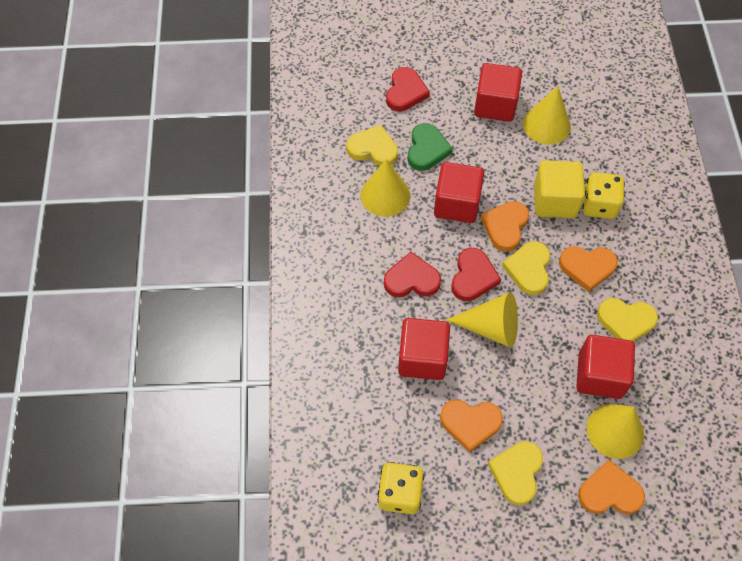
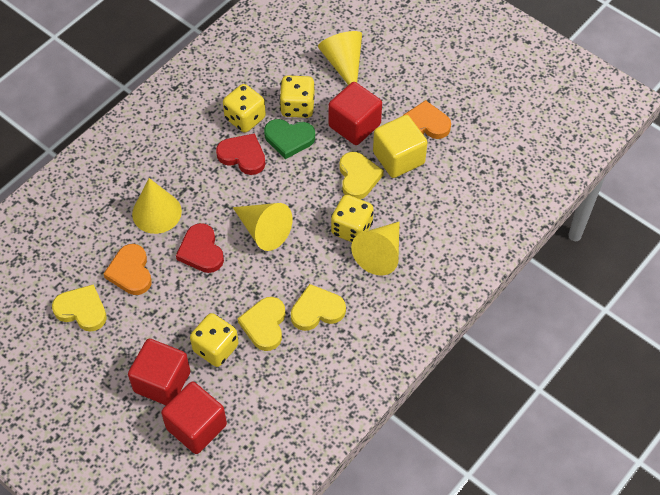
orange heart: 4 -> 2
red cube: 4 -> 3
red heart: 3 -> 2
yellow dice: 2 -> 4

